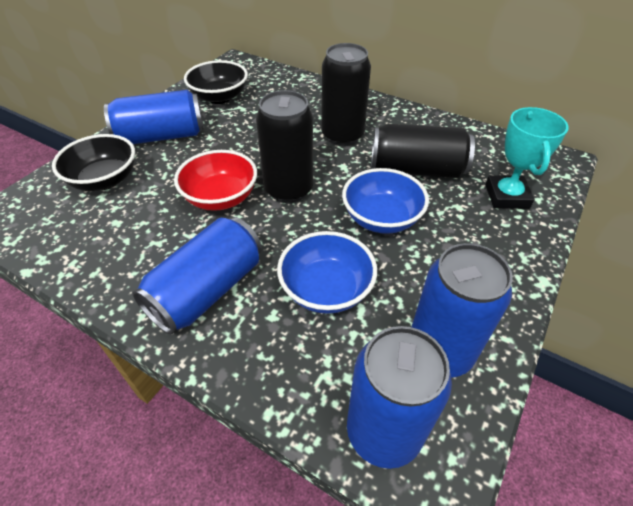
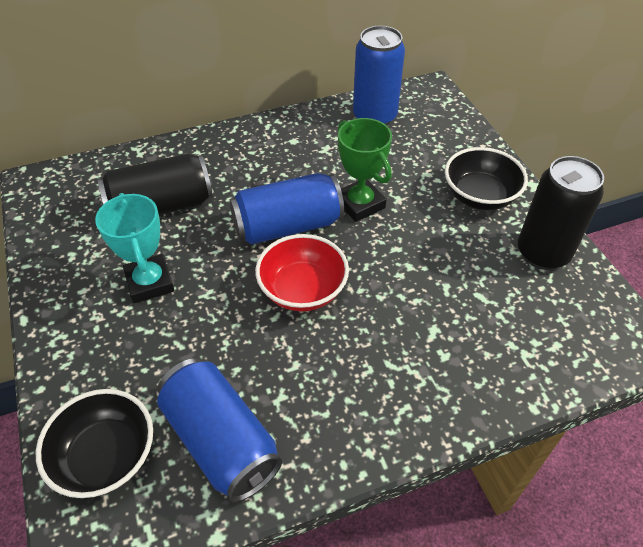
black can: 3 -> 2
blue bowl: 2 -> 0
blue can: 4 -> 3
green trophy: 0 -> 1

